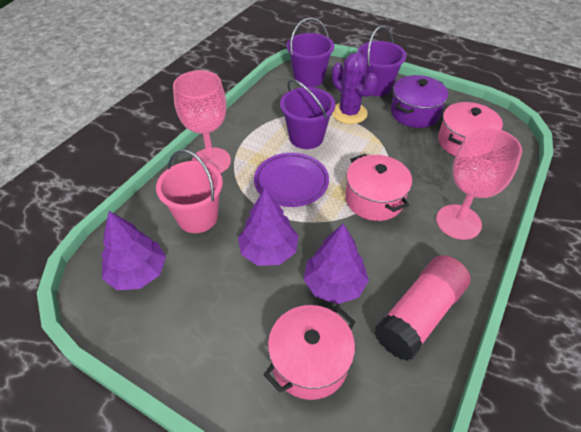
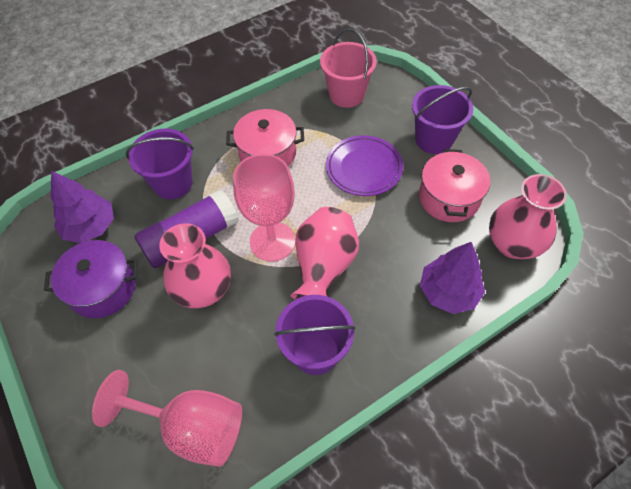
pink glue stick: 1 -> 0
pink pot: 3 -> 2
pink vase: 0 -> 3
purple cactus: 1 -> 0
purple glue stick: 0 -> 1
purple tree: 3 -> 2

